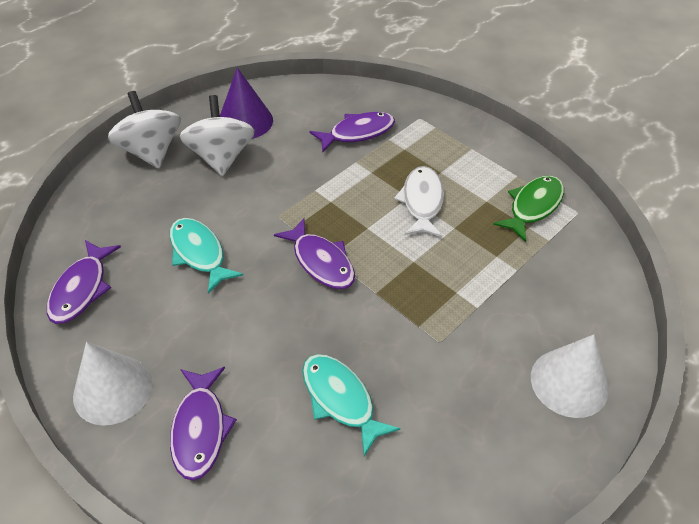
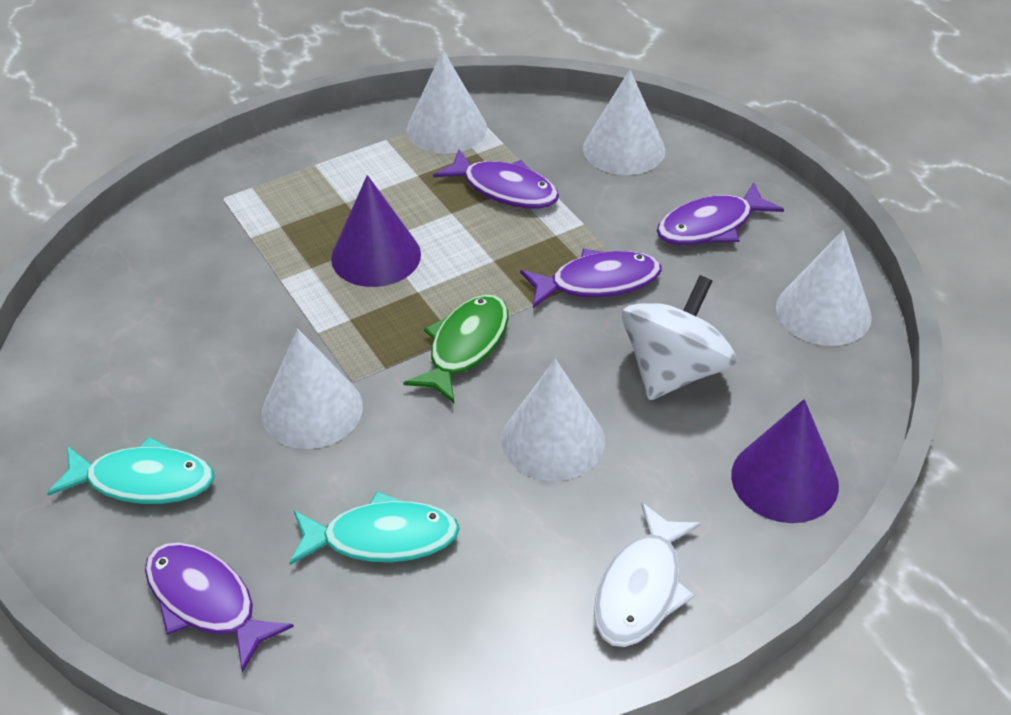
purple cone: 1 -> 2
white cone: 2 -> 5
white spinning top: 2 -> 1

